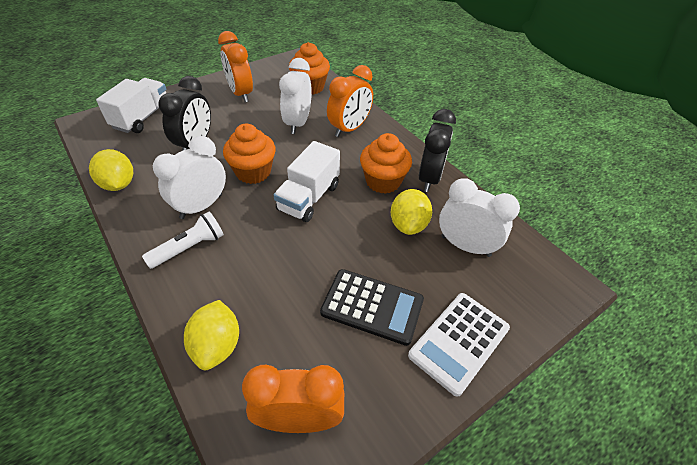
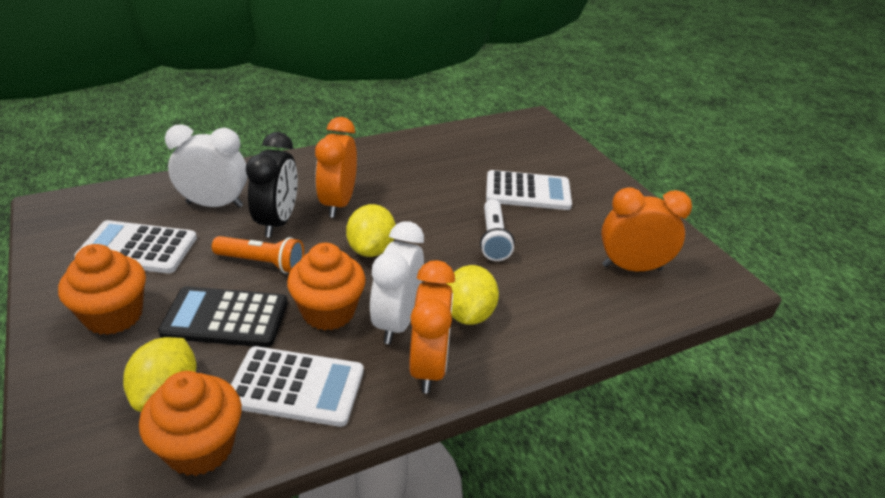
black clock: 2 -> 1
orange flashlight: 0 -> 1
white calculator: 1 -> 3
white clock: 3 -> 2
white truck: 2 -> 0

